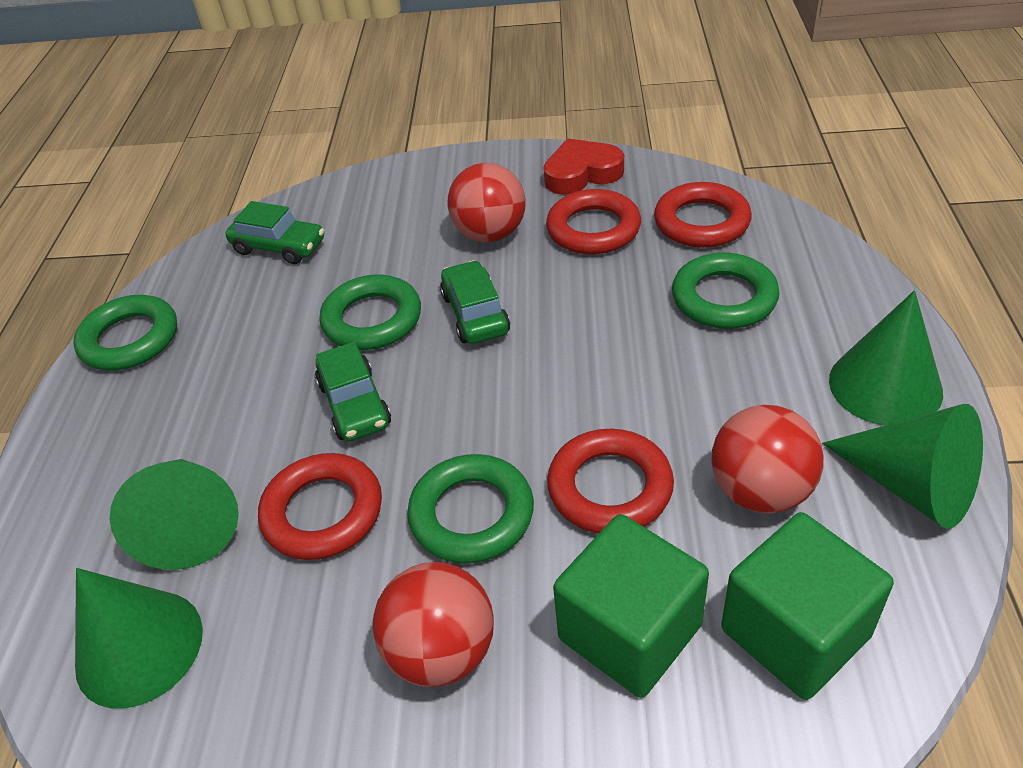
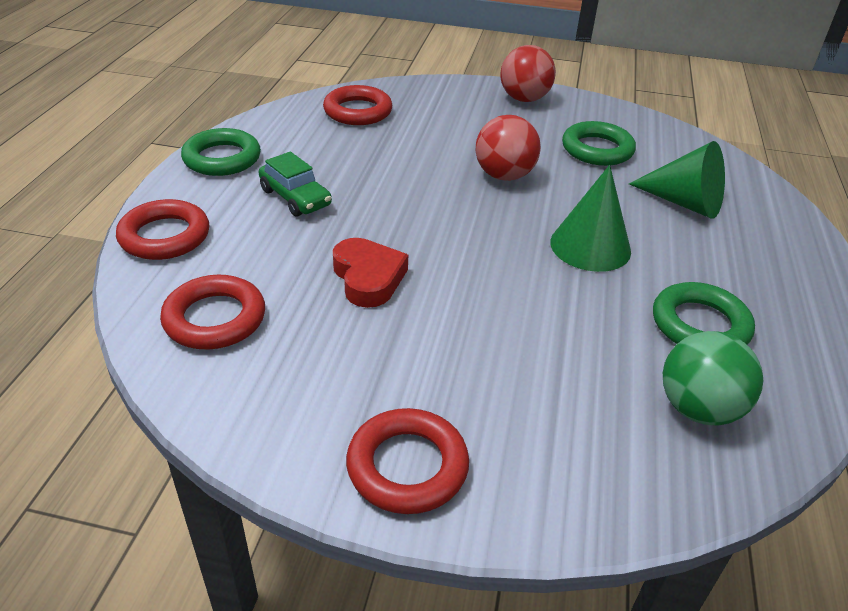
green ball: 0 -> 1
green car: 3 -> 1
green cone: 4 -> 2
green cube: 2 -> 0
green ring: 4 -> 3
red ball: 3 -> 2

